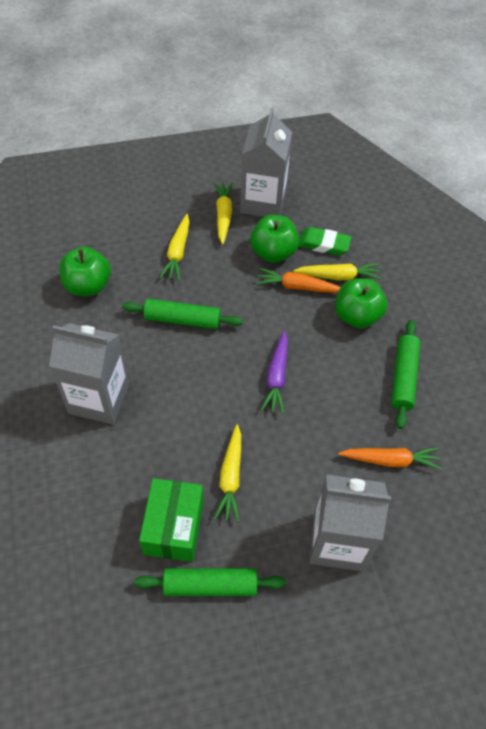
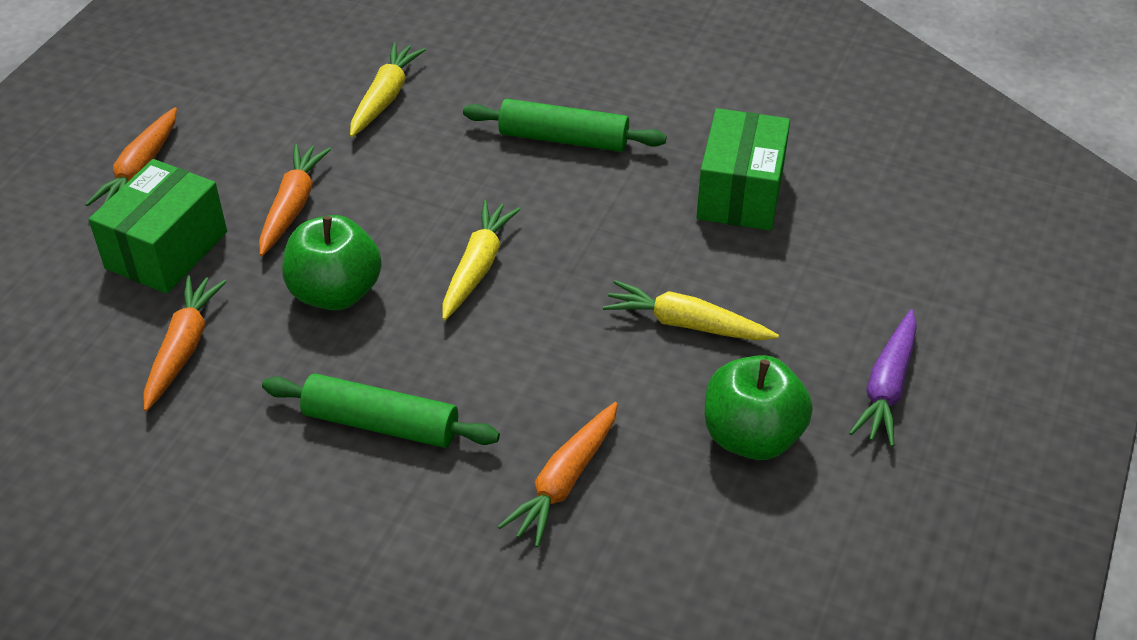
green apple: 3 -> 2
green box: 1 -> 2
green eraser: 1 -> 0
green rolling pin: 3 -> 2
grey carton: 3 -> 0
orange carrot: 2 -> 4
yellow carrot: 4 -> 3

